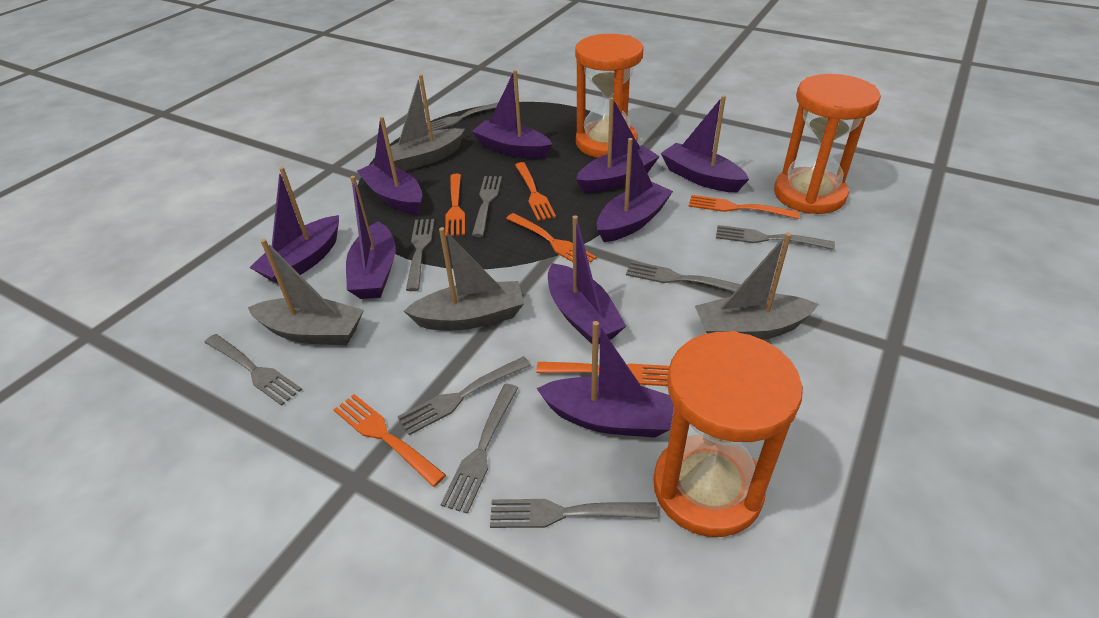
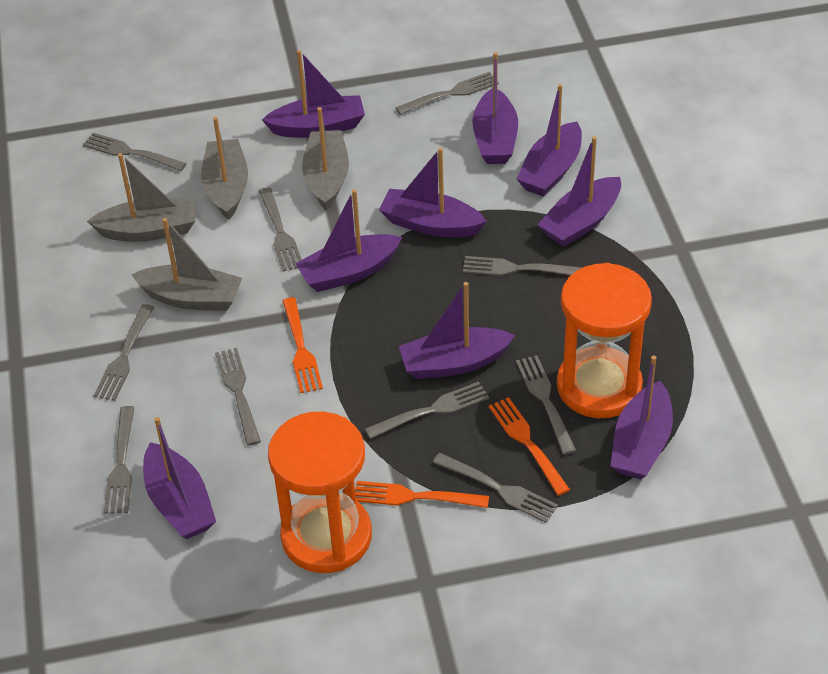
grey fork: 9 -> 10
orange fork: 6 -> 3
orange hourglass: 3 -> 2

